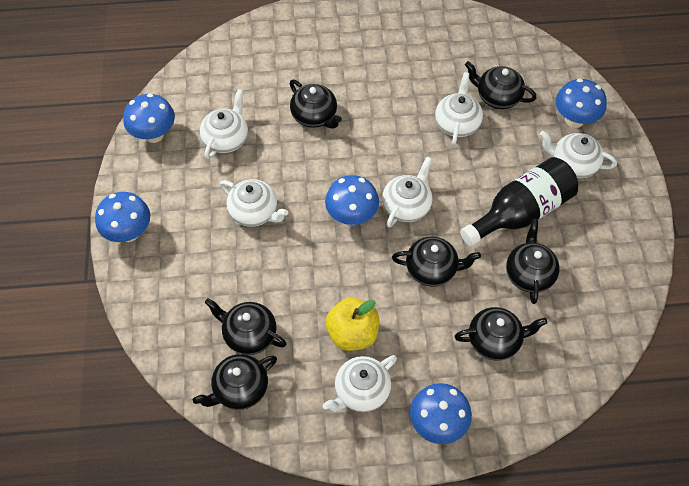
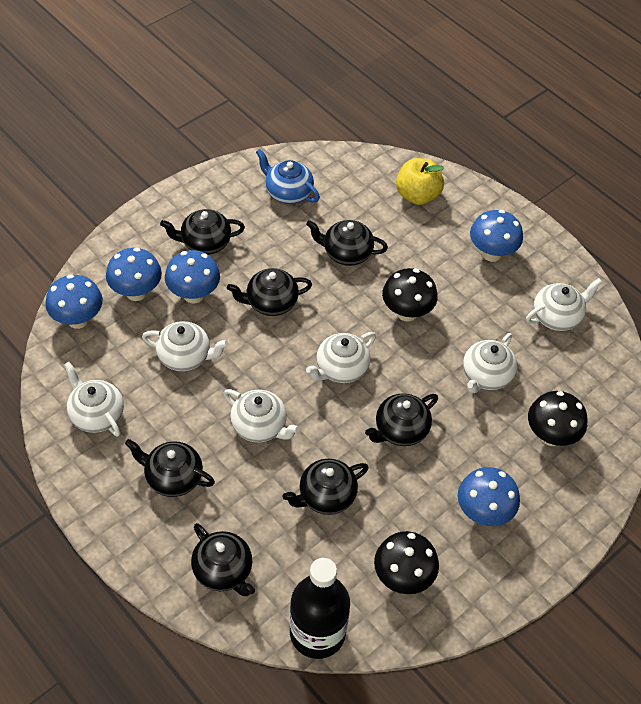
black mushroom: 0 -> 3
blue teapot: 0 -> 1

